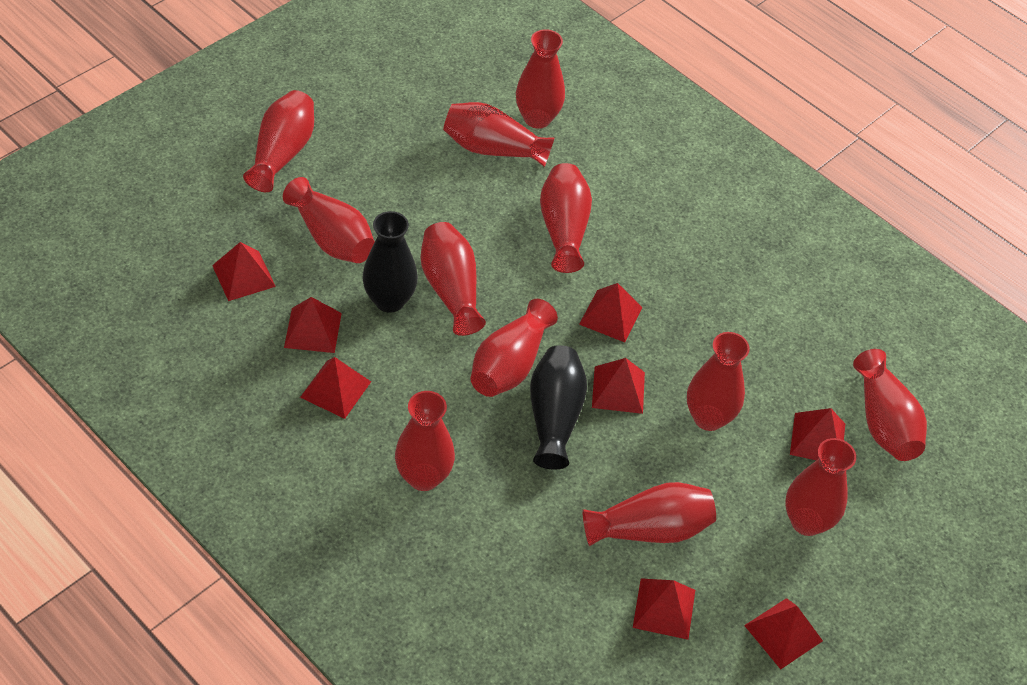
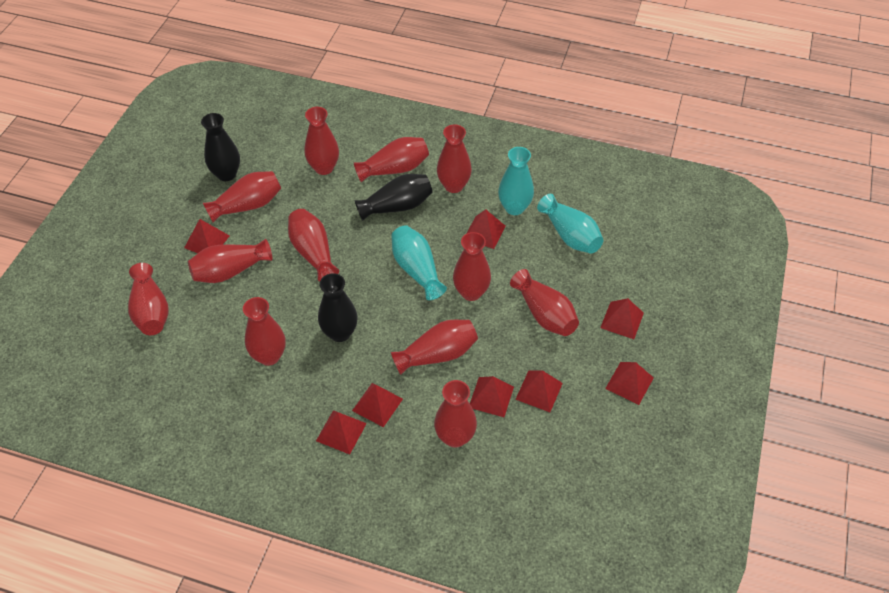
black vase: 2 -> 3
turquoise vase: 0 -> 3

